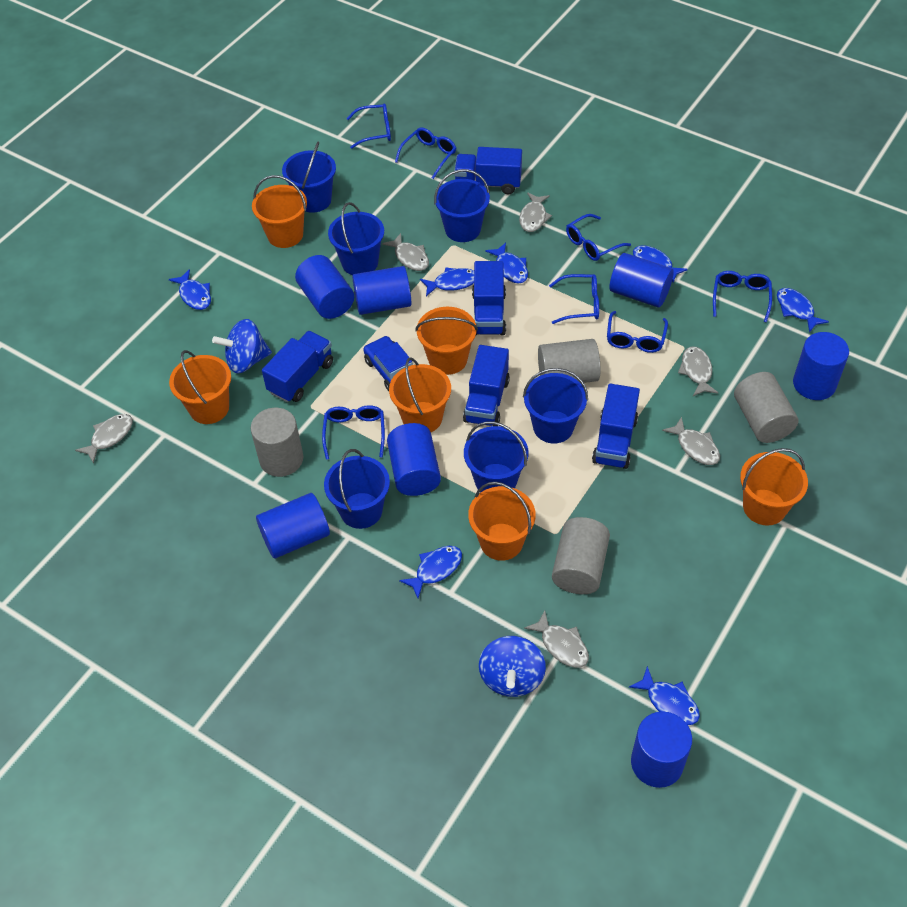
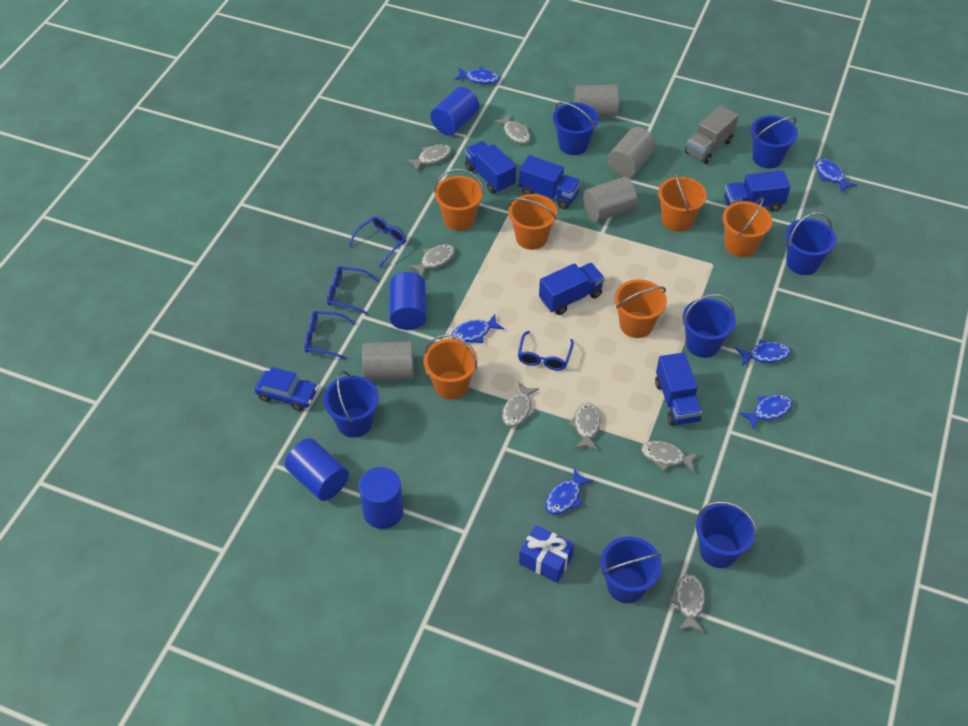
blue bucket: 6 -> 7
blue cylinder: 7 -> 4
blue fish: 7 -> 6
blue gift: 0 -> 1
blue glasses: 7 -> 4
blue spinning top: 2 -> 0
grey fish: 6 -> 7
grey truck: 0 -> 1

